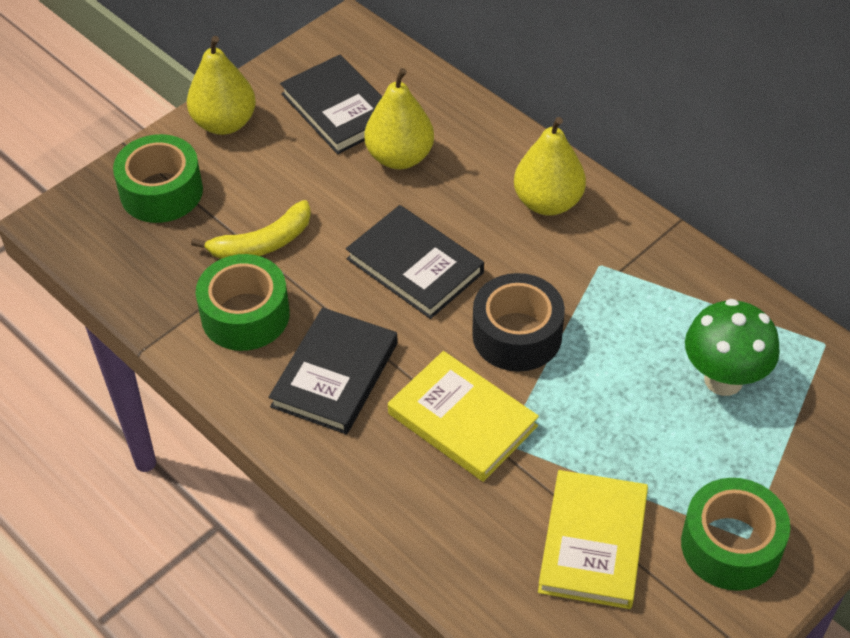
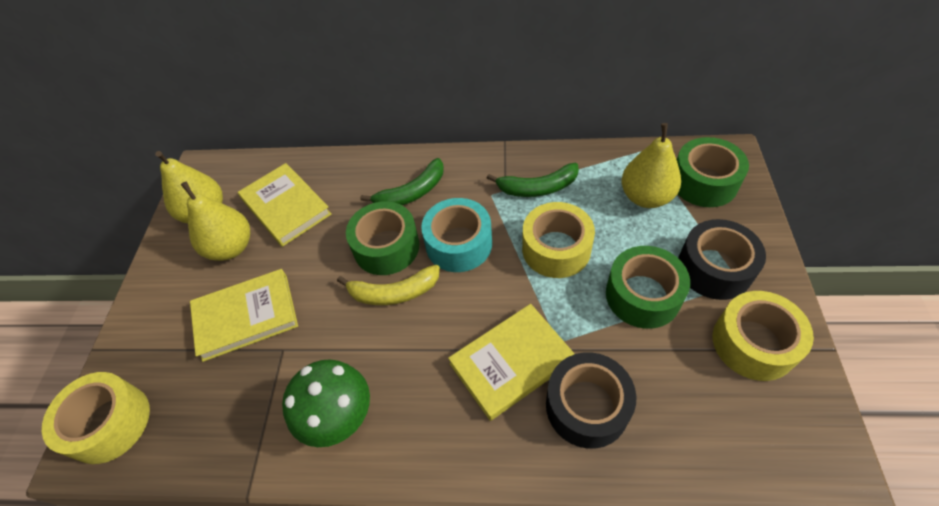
black book: 3 -> 0
black tape: 1 -> 2
green banana: 0 -> 2
turquoise tape: 0 -> 1
yellow book: 2 -> 3
yellow tape: 0 -> 3

